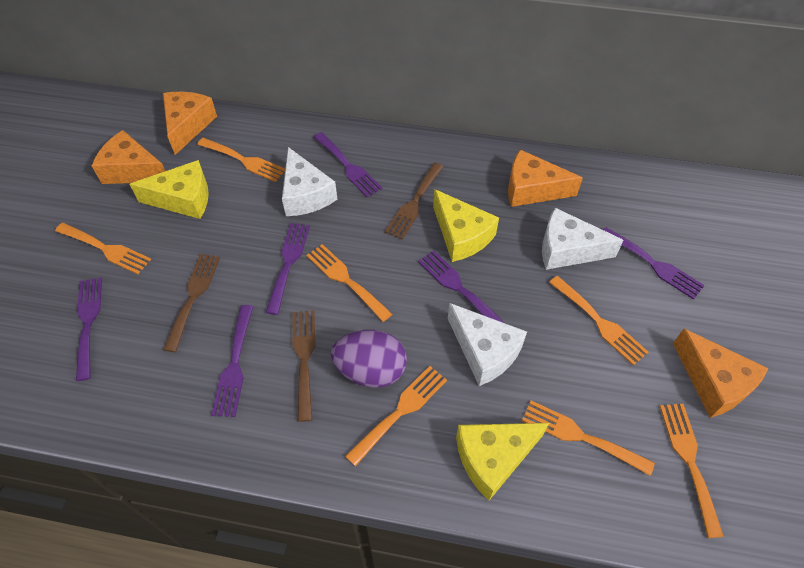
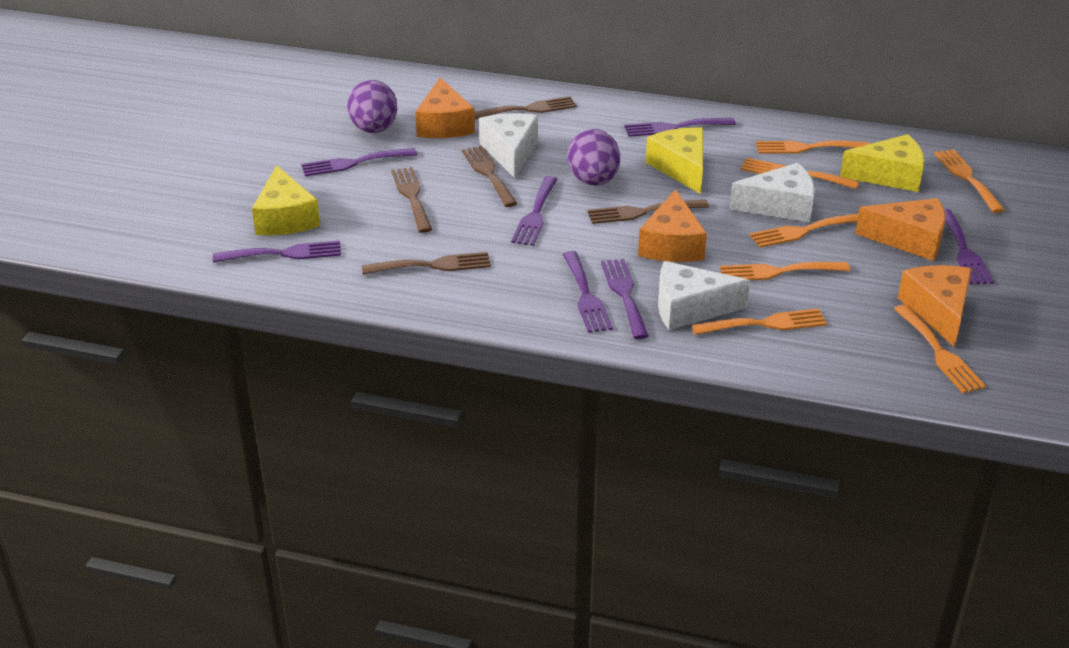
brown fork: 3 -> 5
purple egg: 1 -> 2
purple fork: 6 -> 7

